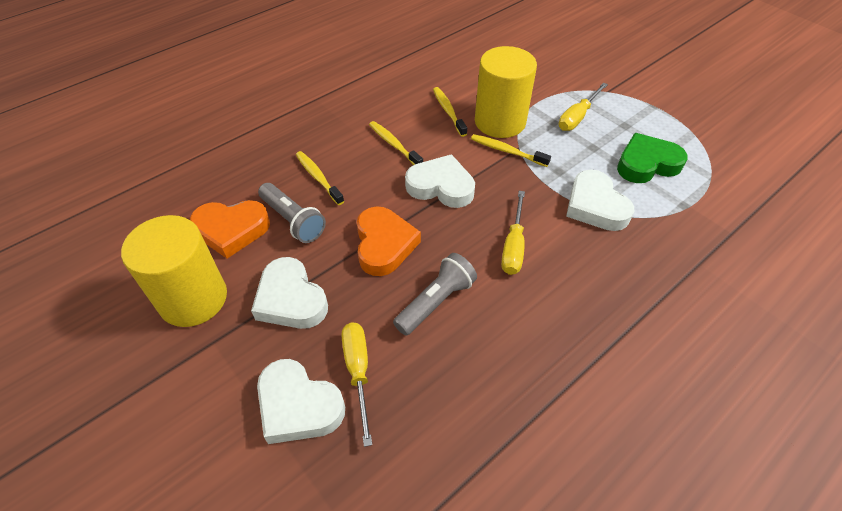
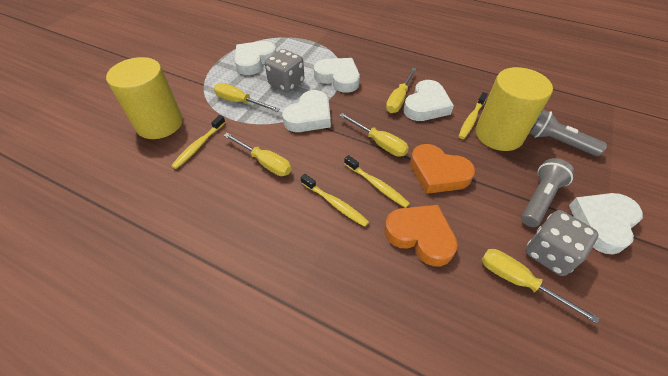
green heart: 1 -> 0
grey dice: 0 -> 2
white heart: 4 -> 5
yellow screwdriver: 3 -> 5

